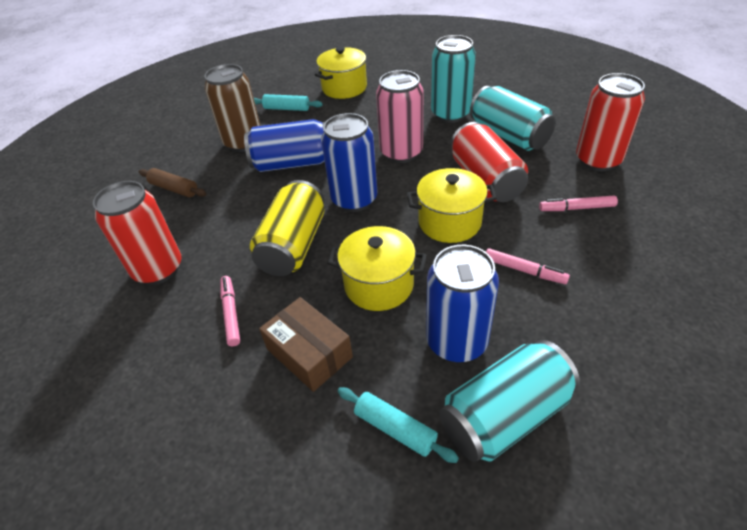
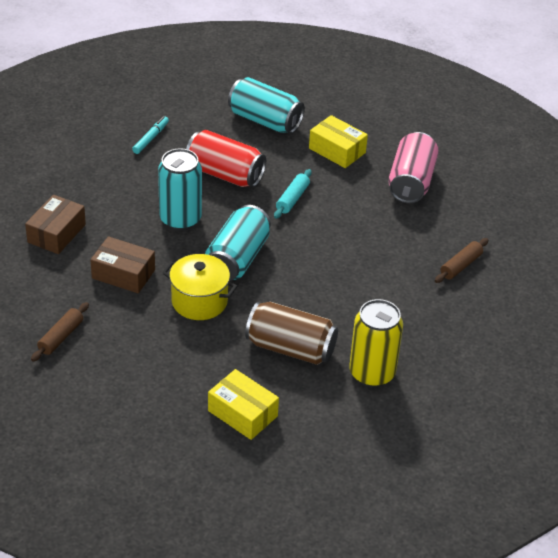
blue can: 3 -> 0
brown box: 1 -> 2
brown rolling pin: 1 -> 2
pink marker: 3 -> 0
red can: 3 -> 1
turquoise marker: 0 -> 1
turquoise rolling pin: 2 -> 1
yellow box: 0 -> 2
yellow pot: 3 -> 1

